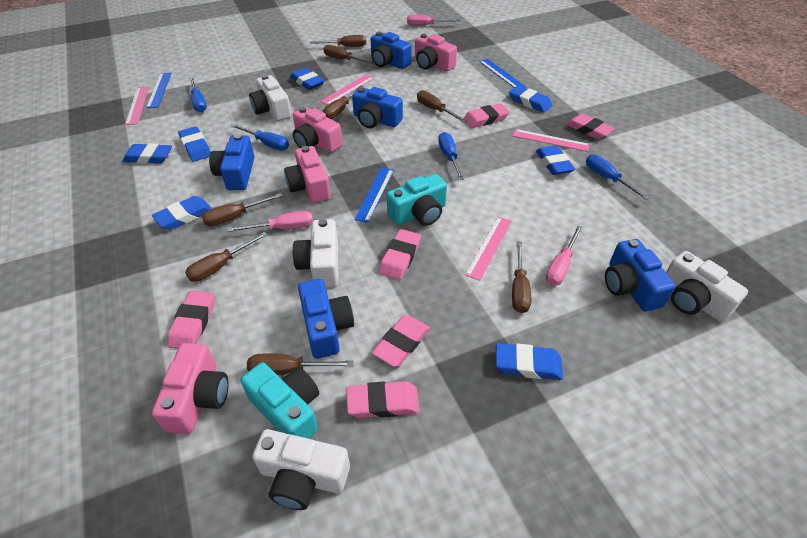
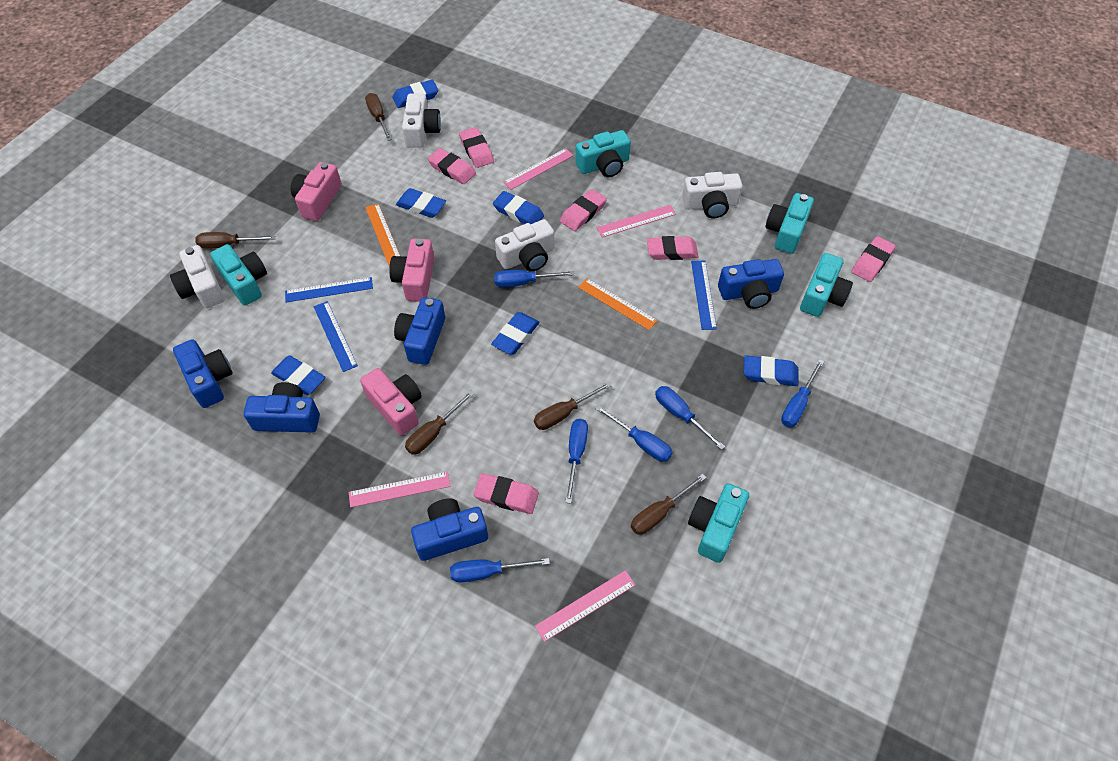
blue eraser: 7 -> 6
blue screwdriver: 4 -> 6
brown screwdriver: 8 -> 5
orange ruler: 0 -> 2
pink camera: 4 -> 3
pink screwdriver: 3 -> 0
turquoise camera: 2 -> 5

